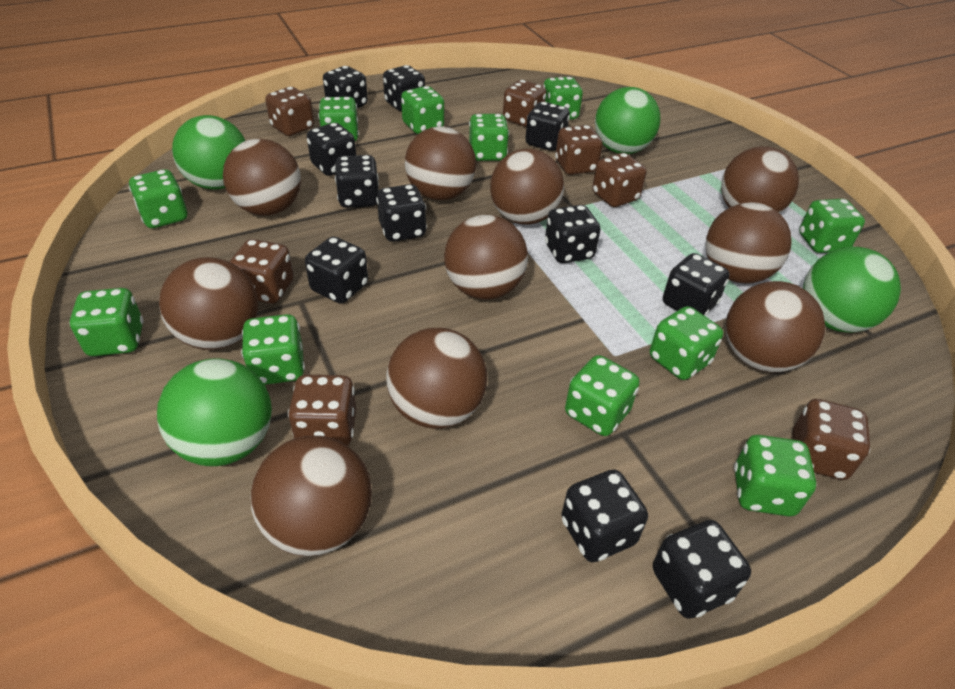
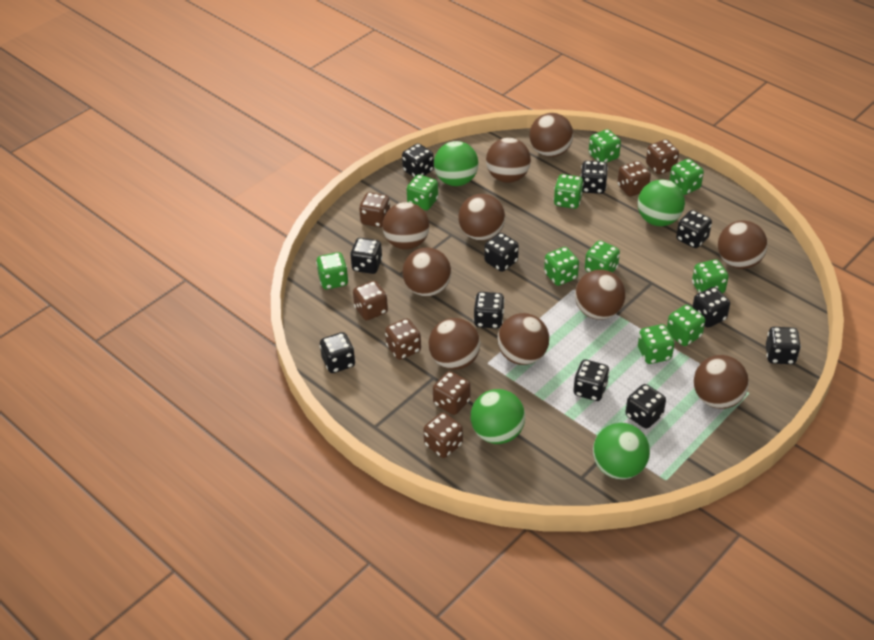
green dice: 11 -> 10

